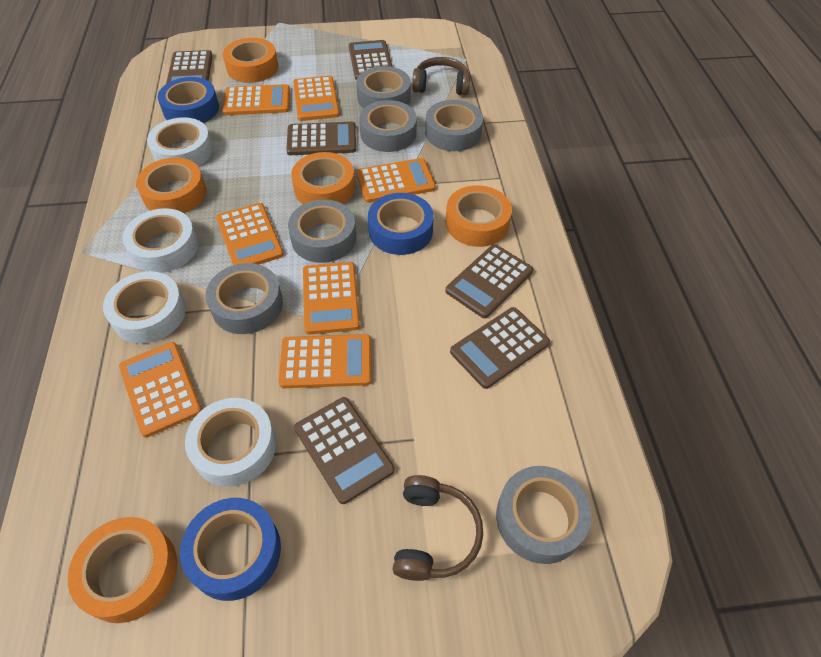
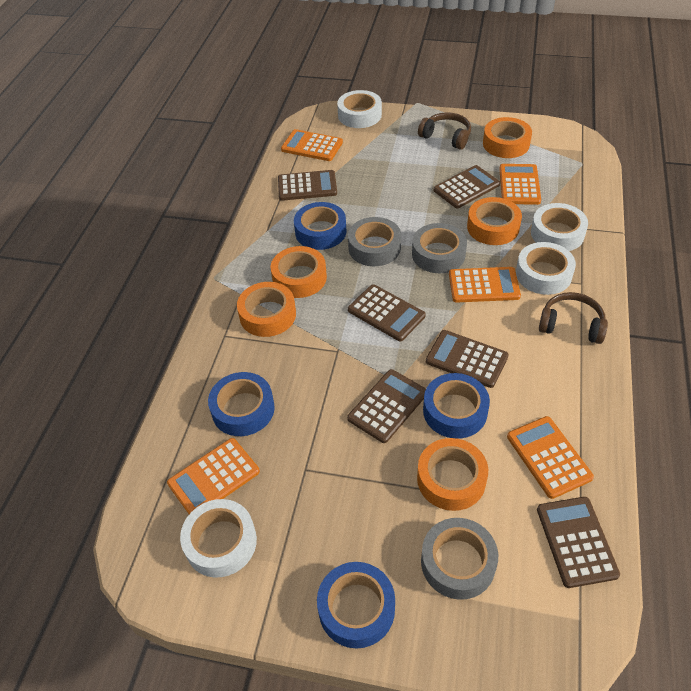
blue tape: 3 -> 4
grey tape: 6 -> 3
orange calculator: 7 -> 5

